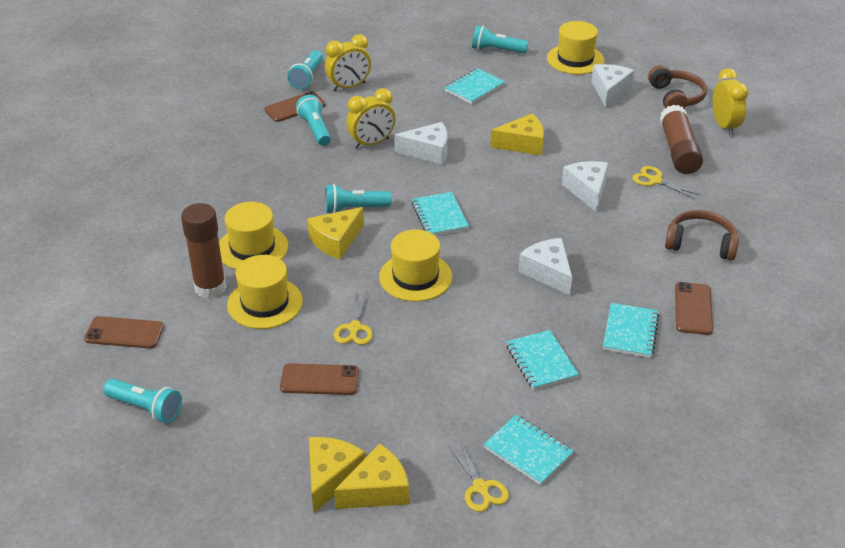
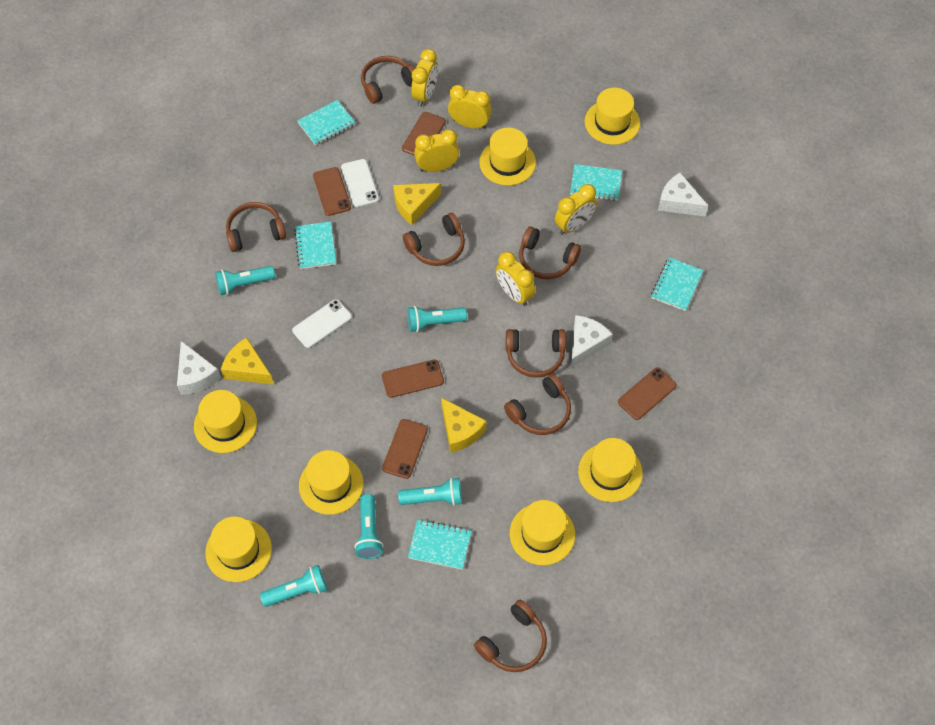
brown glue stick: 2 -> 0
brown headphones: 2 -> 7
brown phone: 4 -> 5
white cheese: 4 -> 3
white phone: 0 -> 2
yellow cheese: 4 -> 3
yellow clock: 3 -> 5
yellow hat: 4 -> 7
yellow scissors: 3 -> 0

